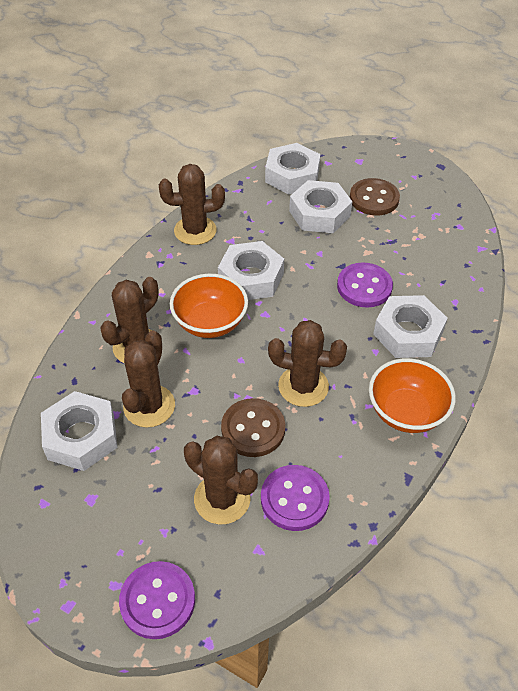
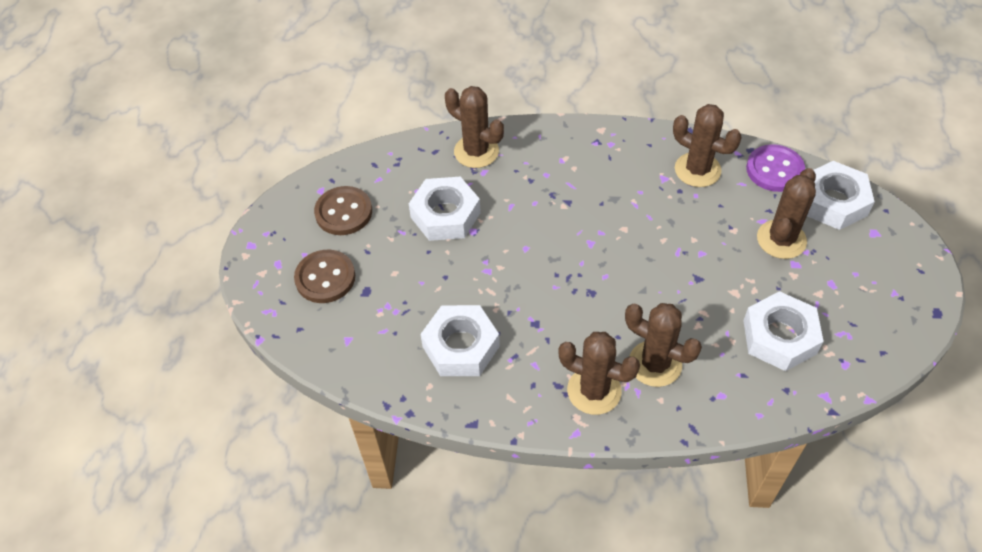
orange bowl: 2 -> 0
purple button: 3 -> 1
white nut: 5 -> 4

